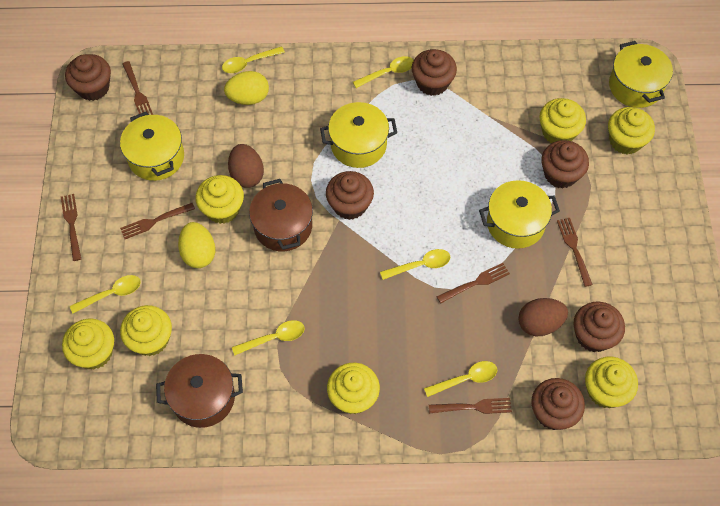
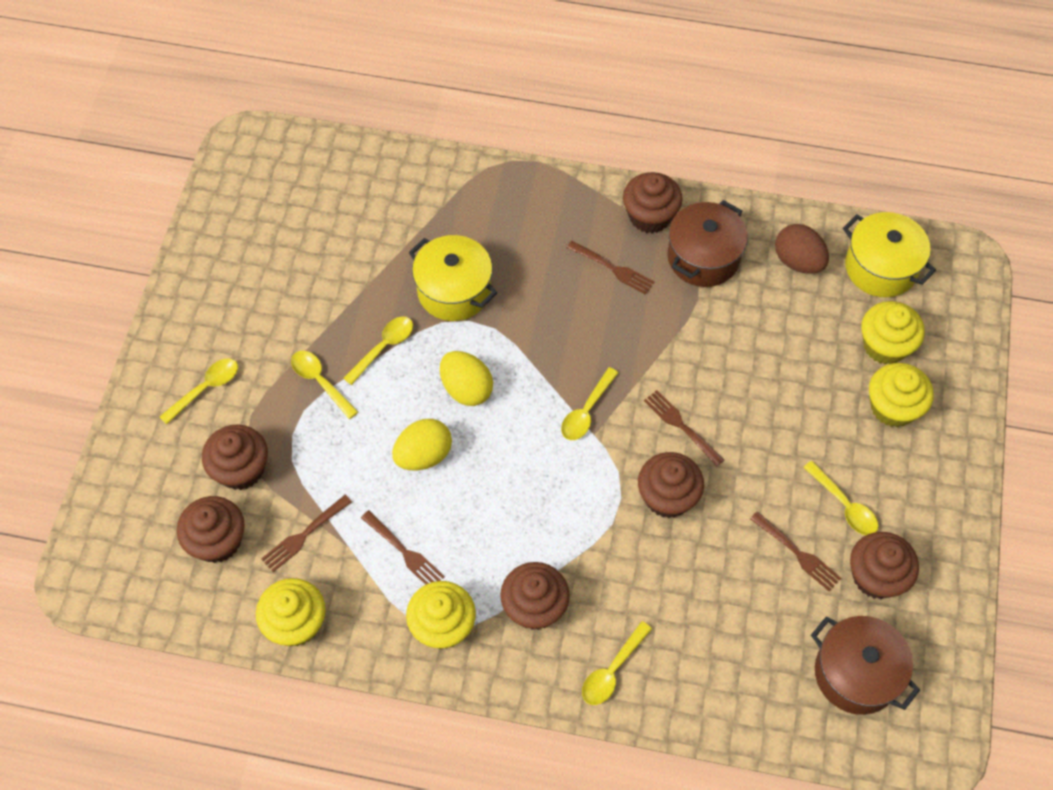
brown egg: 2 -> 1
brown fork: 6 -> 5
yellow cupcake: 7 -> 4
yellow pot: 4 -> 2

